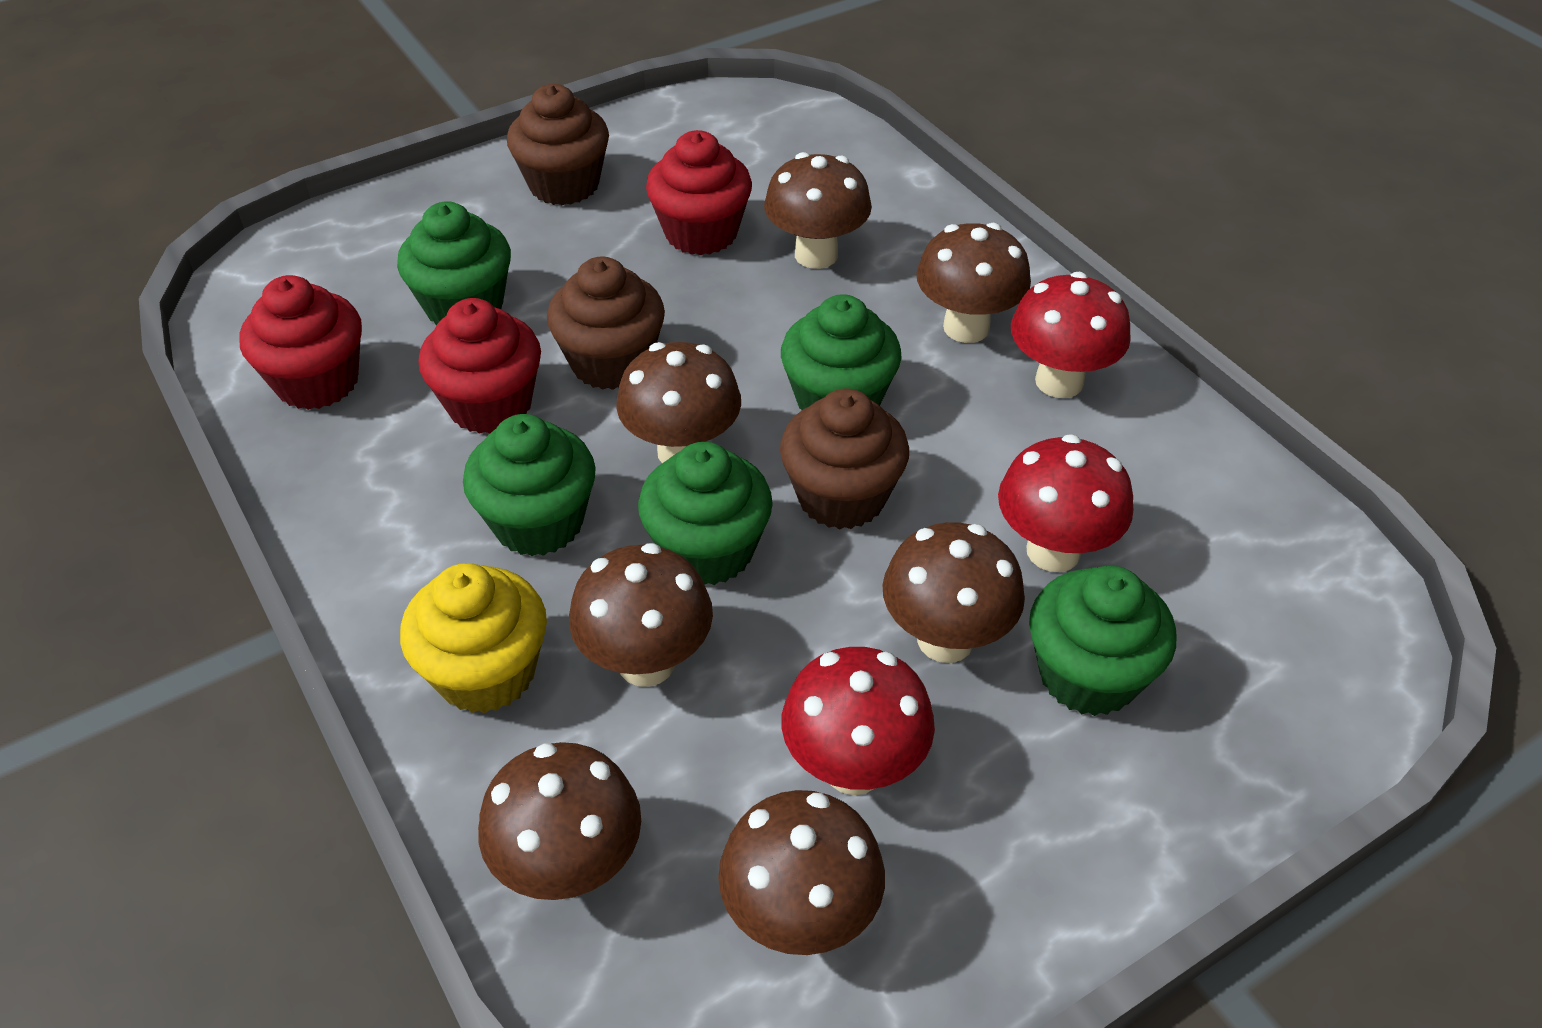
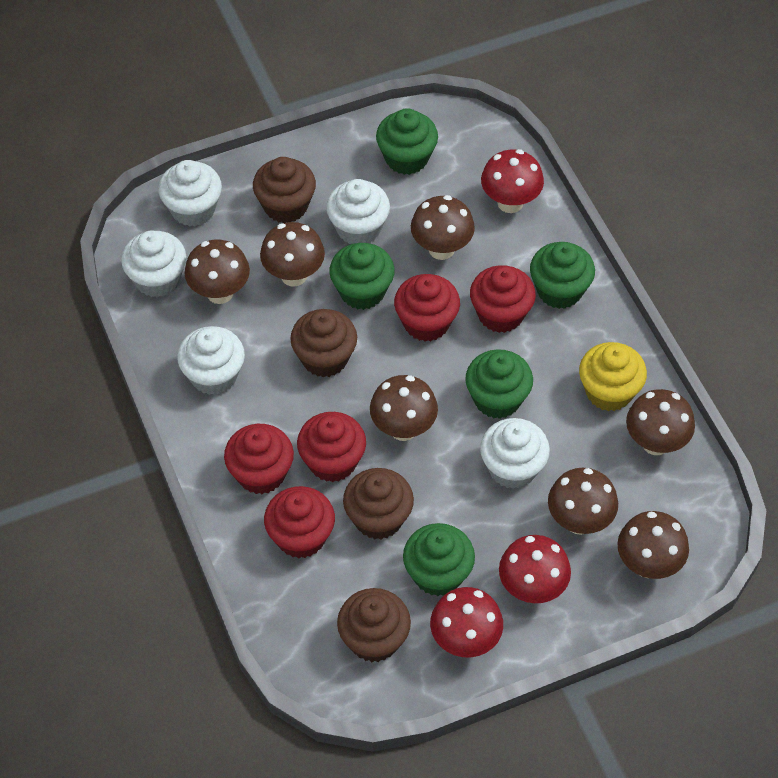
brown cupcake: 3 -> 4
red cupcake: 3 -> 5
white cupcake: 0 -> 5

